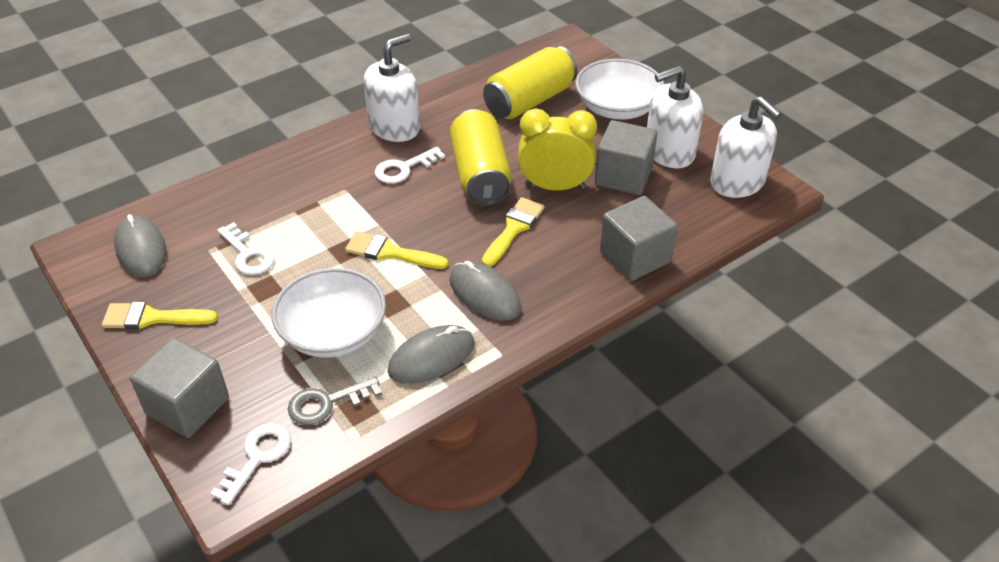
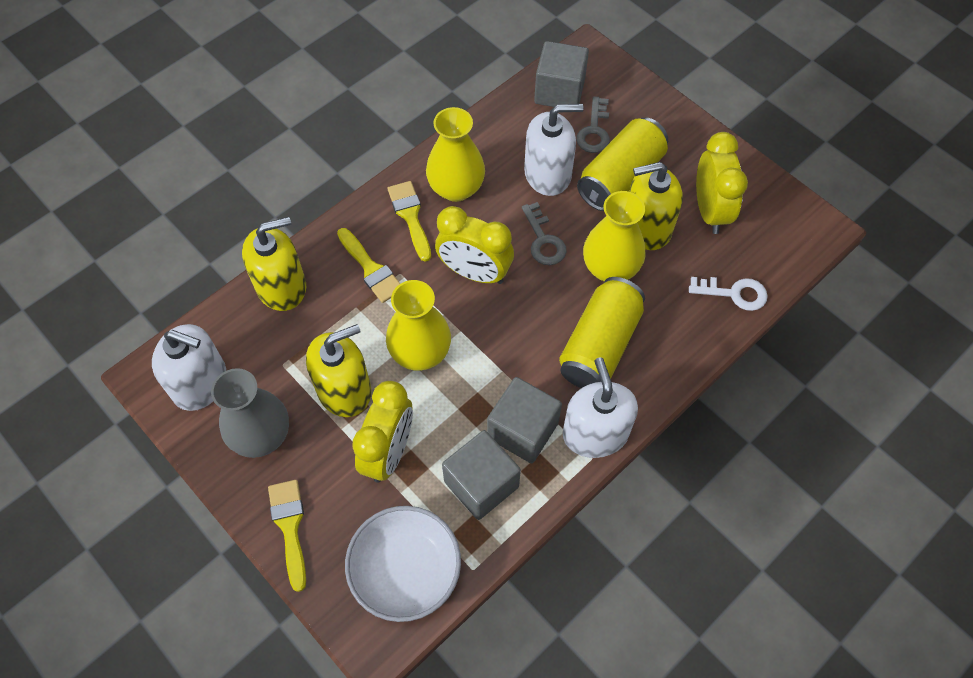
grey key: 1 -> 2
grey mouse: 3 -> 0
grey vase: 0 -> 1
white bowl: 2 -> 1
white key: 3 -> 1
yellow clock: 1 -> 3
yellow soap dispenser: 0 -> 3
yellow vase: 0 -> 3

